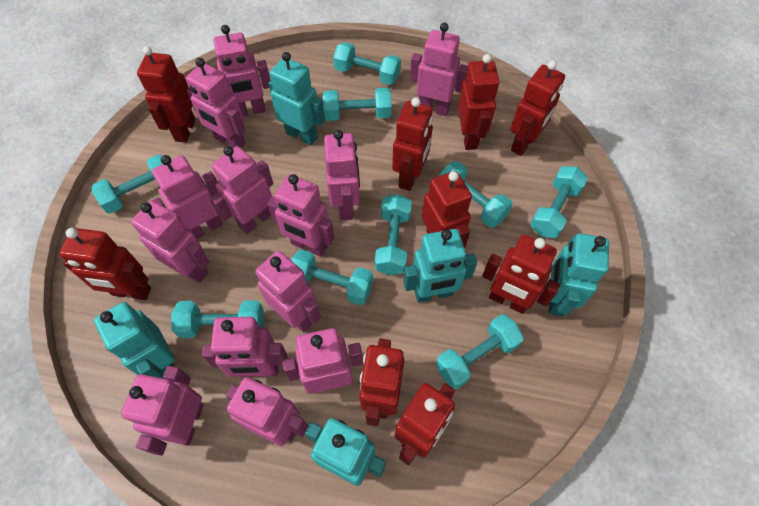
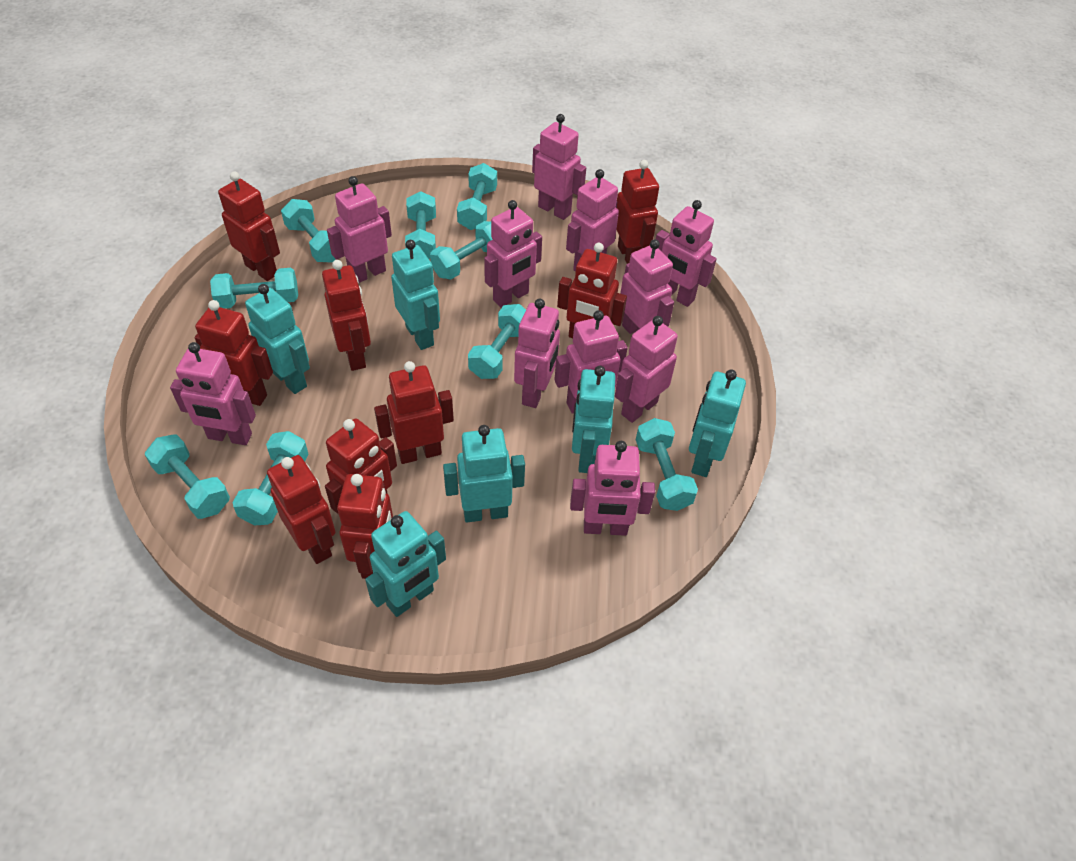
pink robot: 13 -> 11
turquoise robot: 5 -> 6

